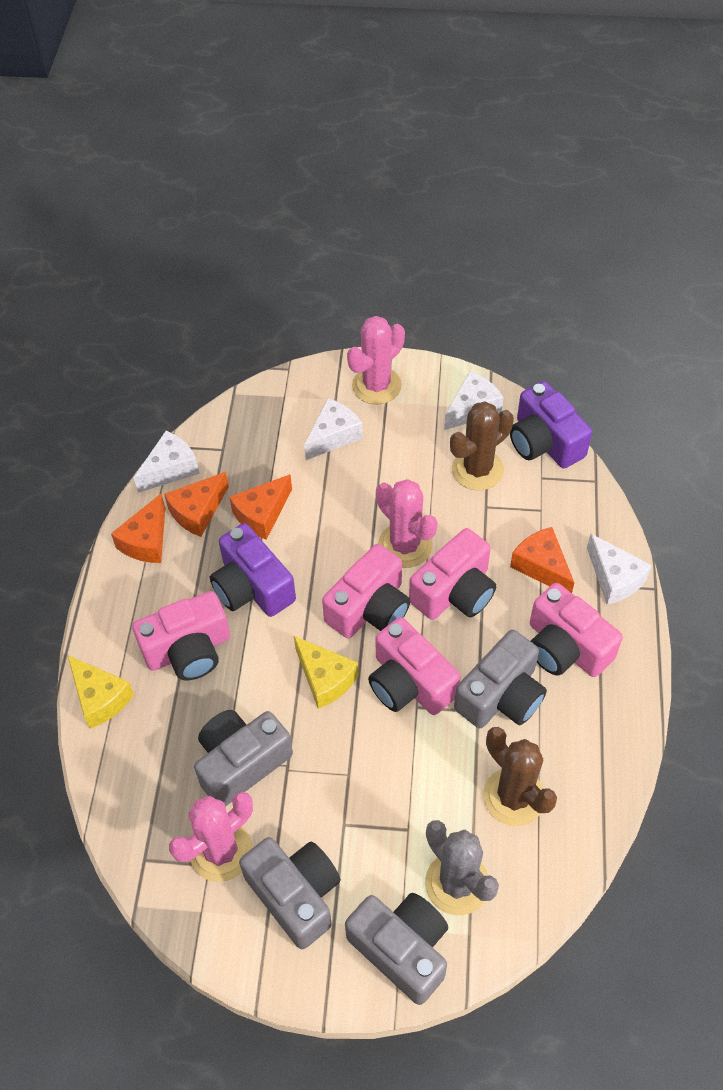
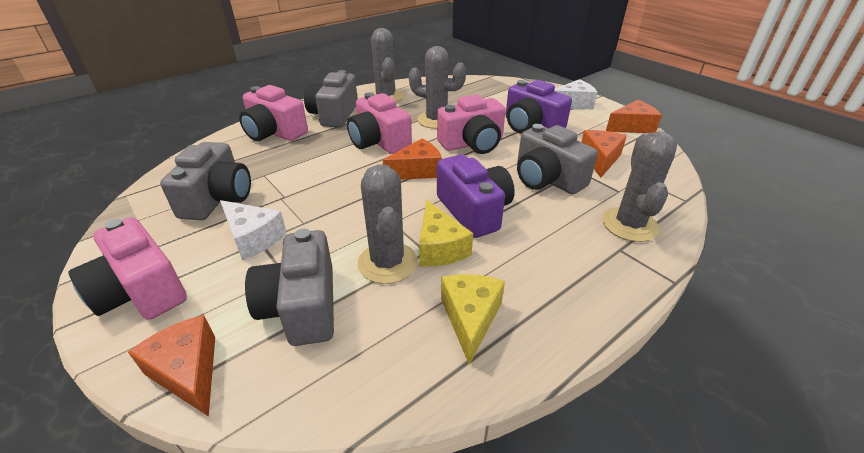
brown cactus: 2 -> 0
grey cactus: 1 -> 4
pink cactus: 3 -> 0
pink camera: 5 -> 4
white cheese: 4 -> 2

